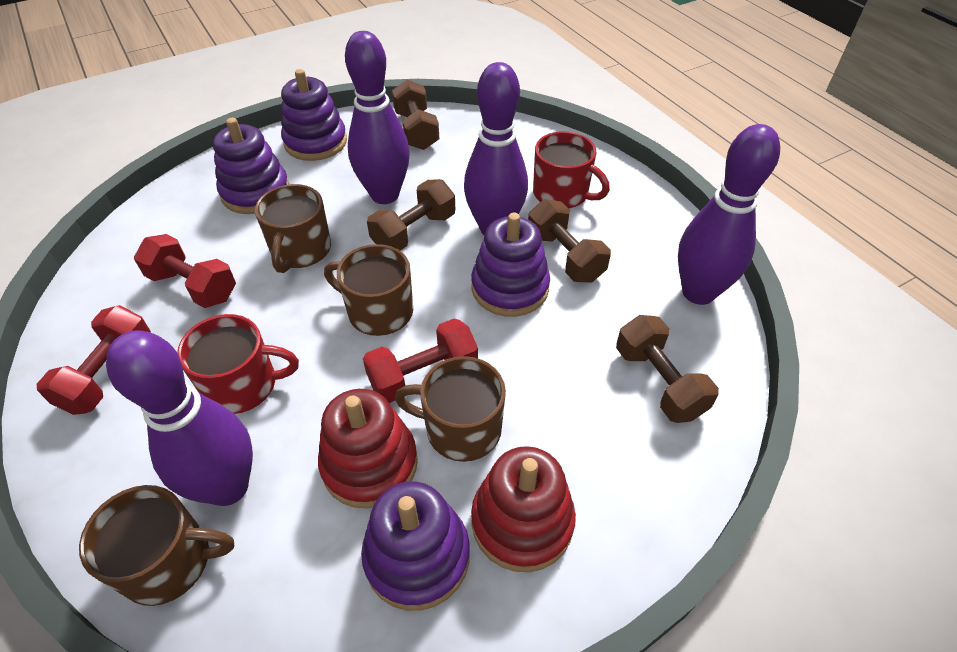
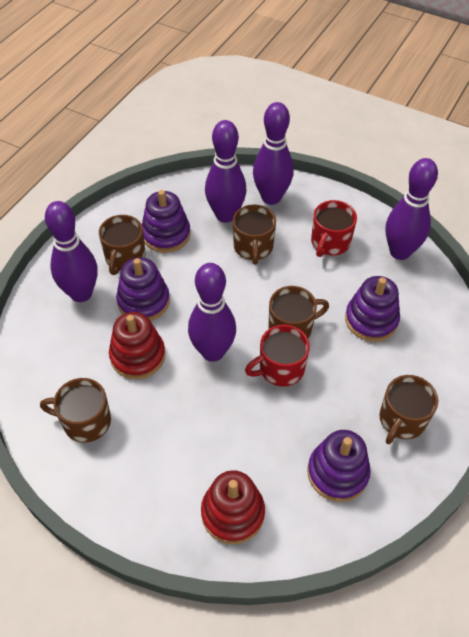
brown dumbbell: 4 -> 0
brown mug: 4 -> 5
purple bowling pin: 4 -> 5
red dumbbell: 3 -> 0

